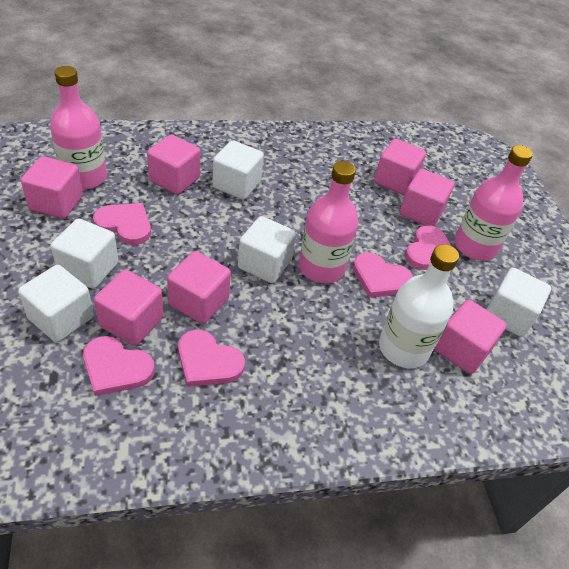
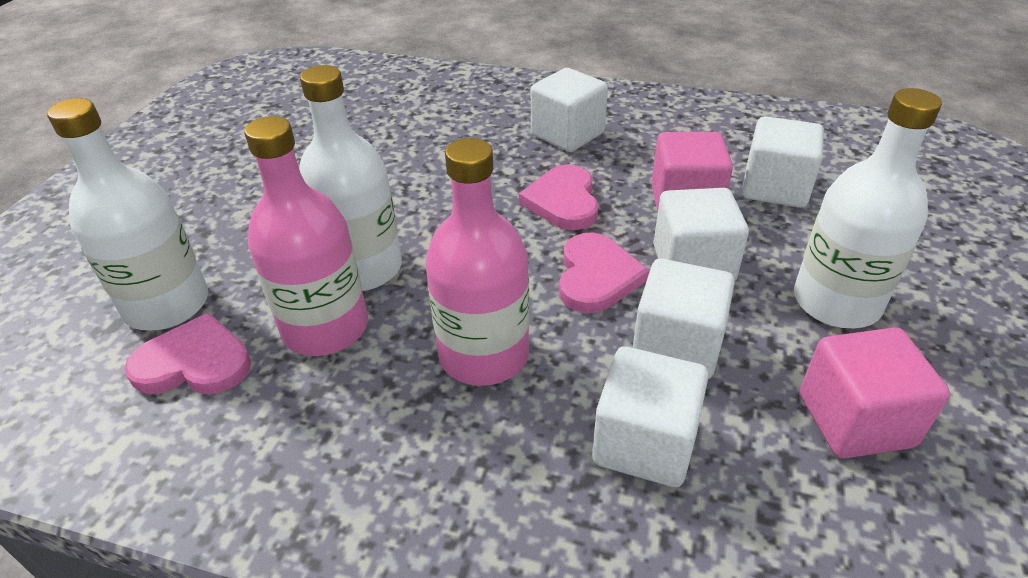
pink bottle: 3 -> 2
pink cube: 7 -> 2
pink heart: 5 -> 3
white bottle: 1 -> 3

